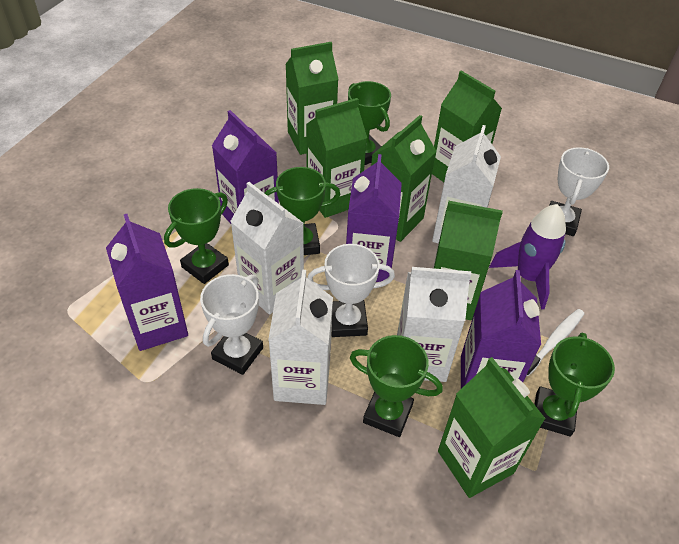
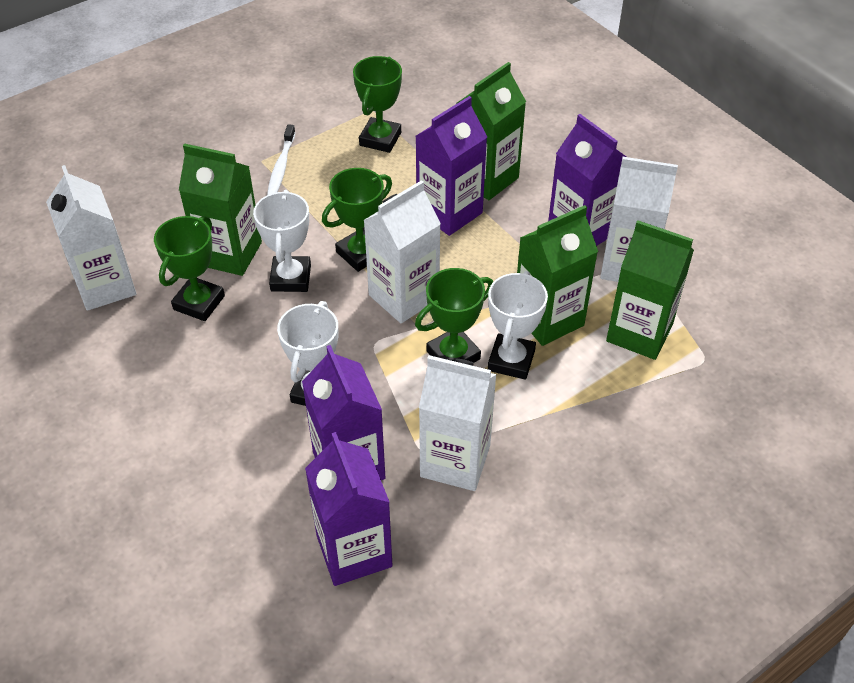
green carton: 6 -> 4
green trophy: 5 -> 4
purple rocket: 1 -> 0

